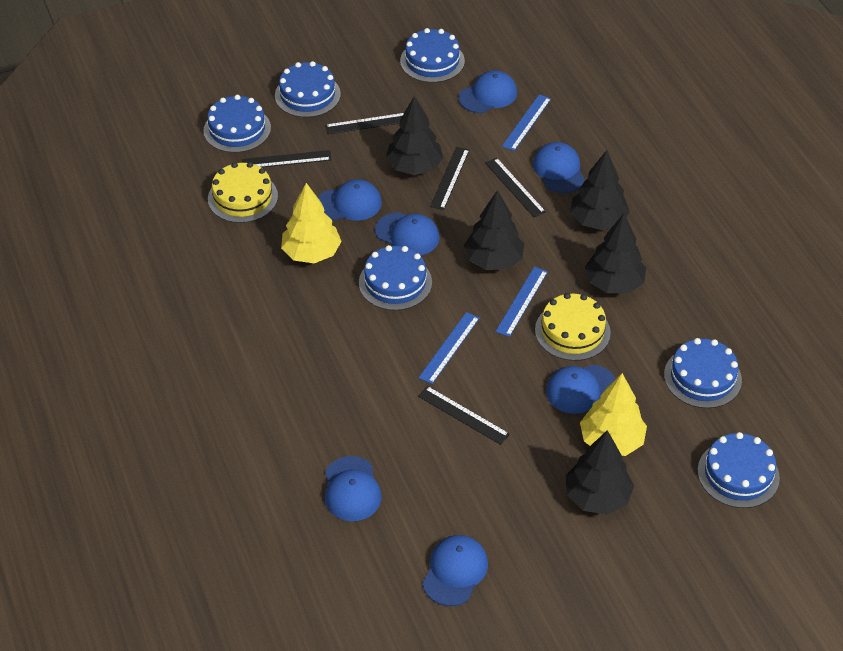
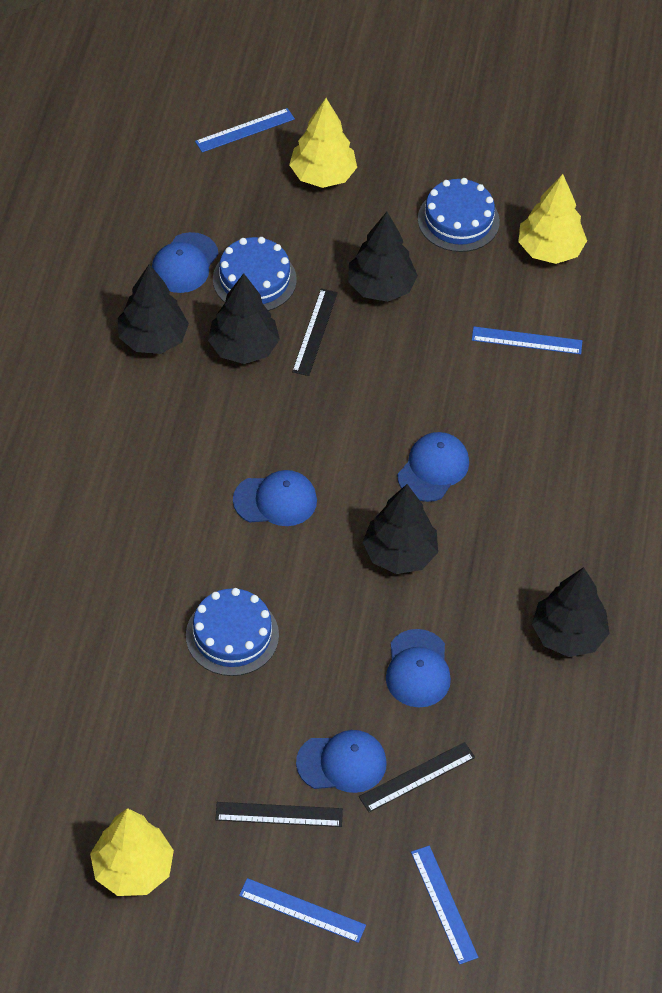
black ruler: 5 -> 3
blue cake: 6 -> 3
blue cap: 7 -> 5
blue ruler: 3 -> 4
yellow cake: 2 -> 0
yellow tree: 2 -> 3

